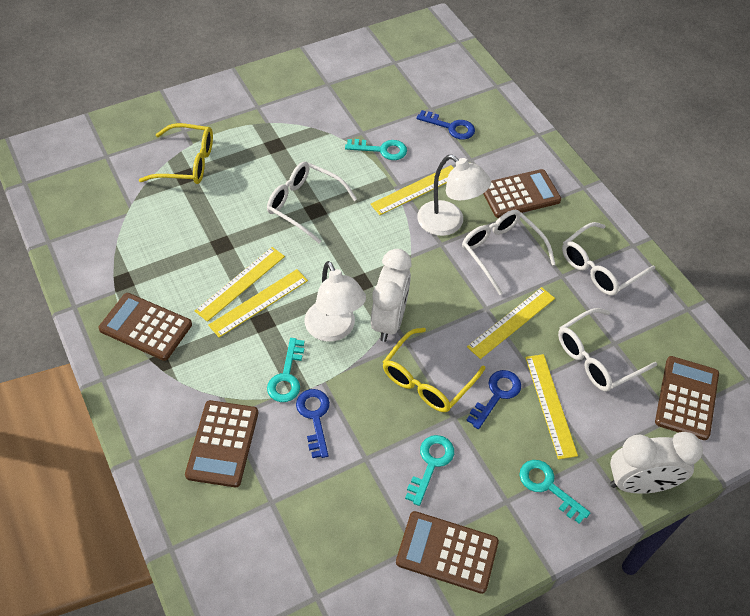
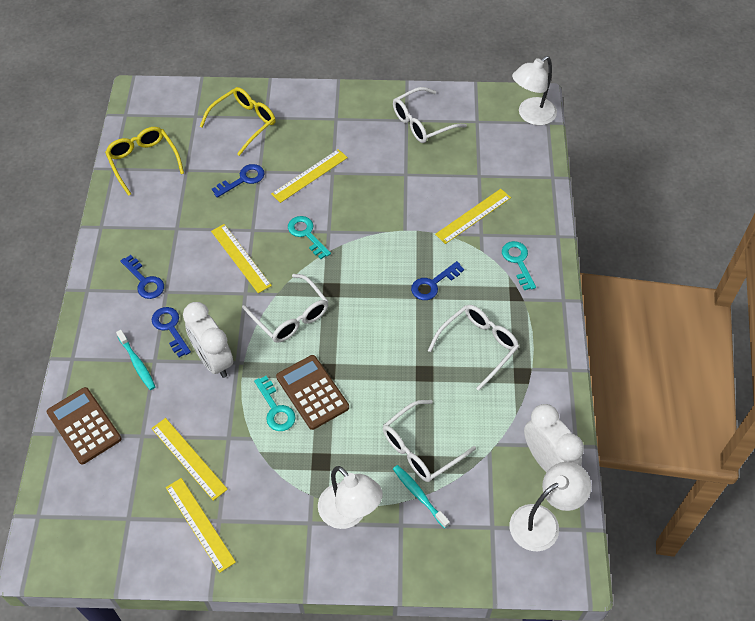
blue key: 3 -> 4
brown calculator: 5 -> 2
turquoise key: 4 -> 3
turquoise toothbrush: 0 -> 2
white lamp: 2 -> 3

